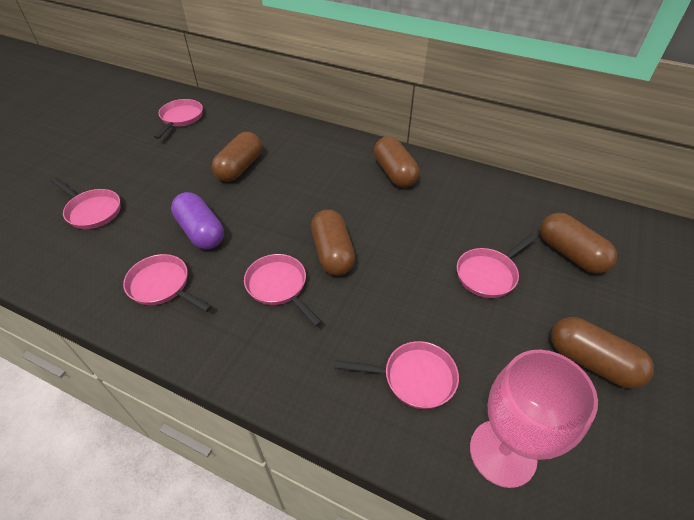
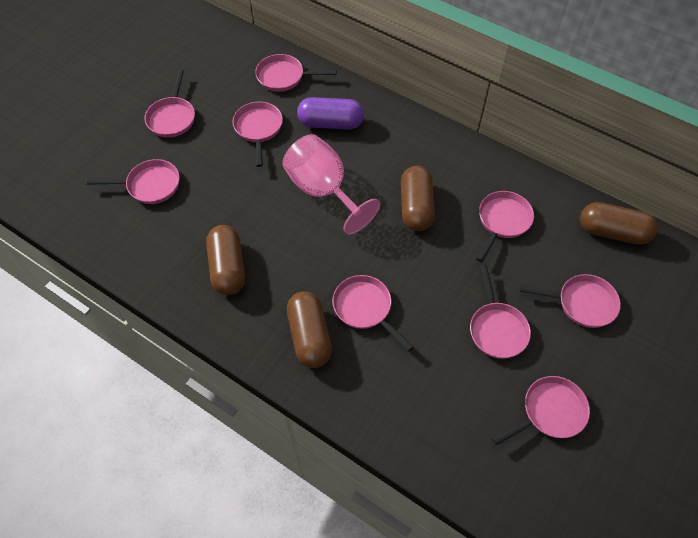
brown capsule: 5 -> 4
pink pan: 6 -> 9

